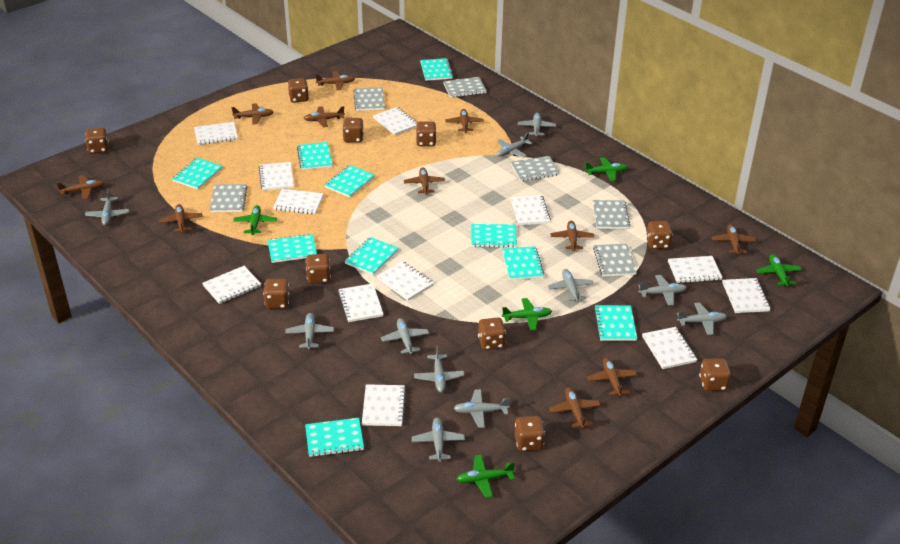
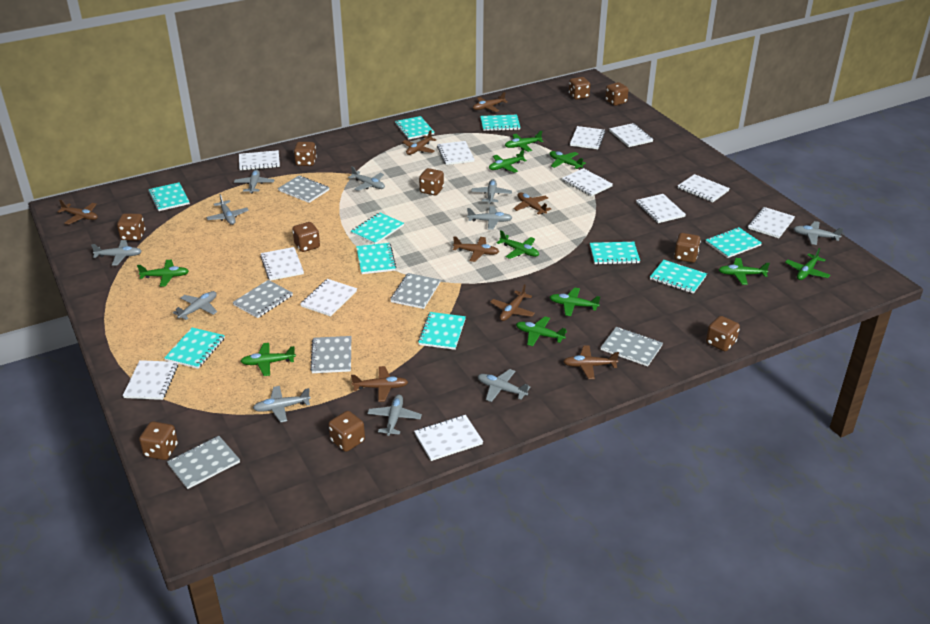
brown plane: 11 -> 8
green plane: 5 -> 10

